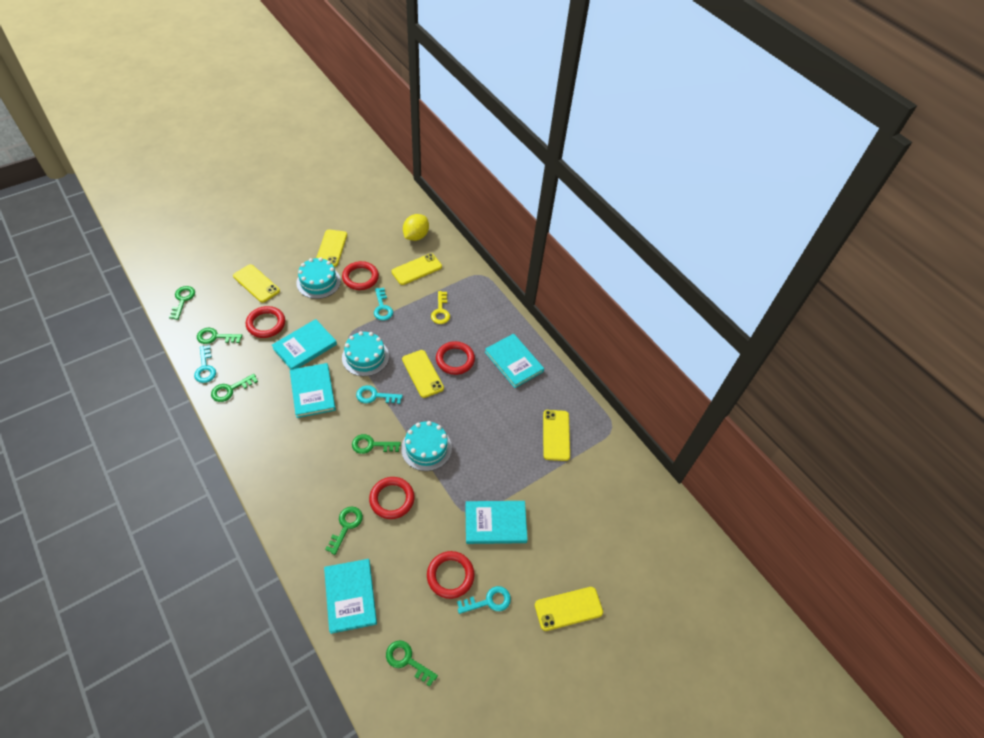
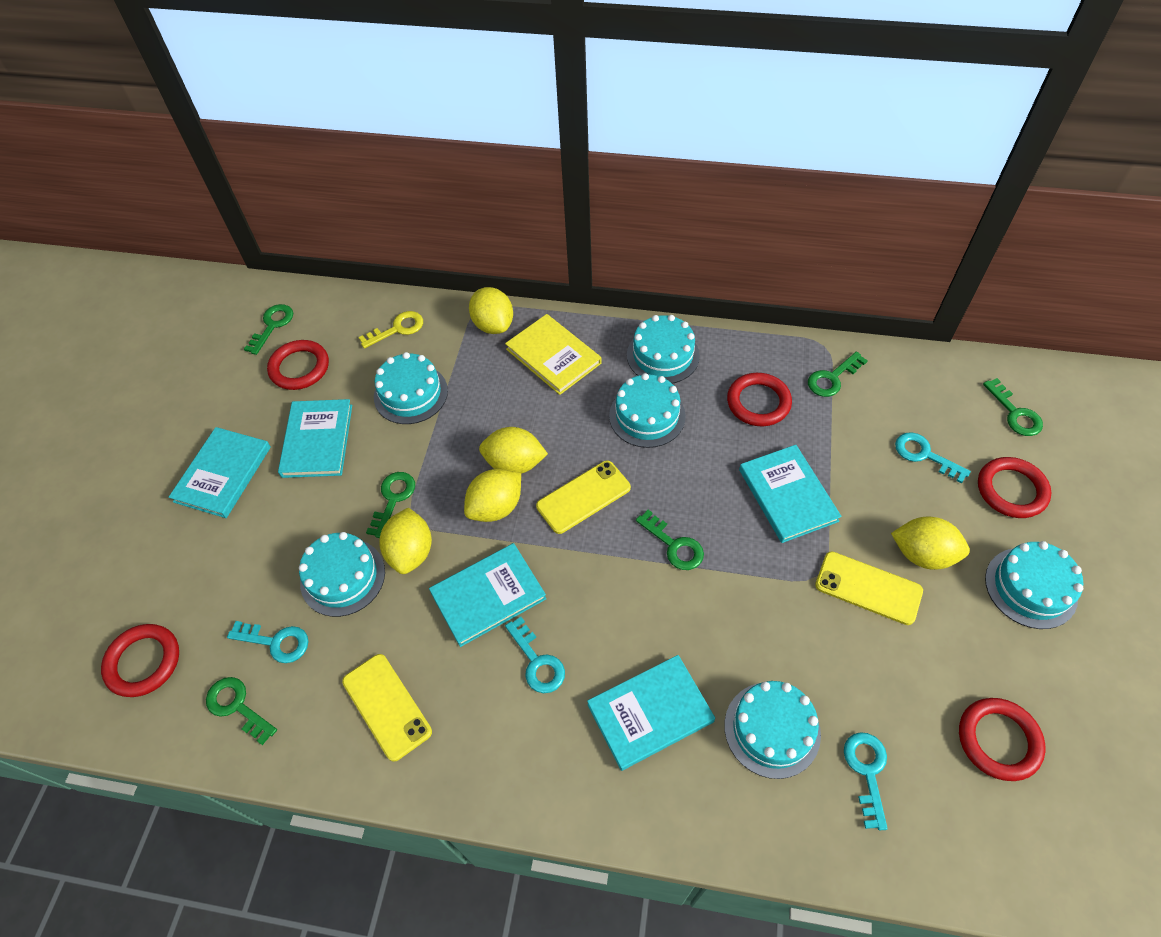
turquoise cake: 3 -> 6
yellow book: 0 -> 1
yellow lemon: 1 -> 5
yellow phone: 6 -> 3

